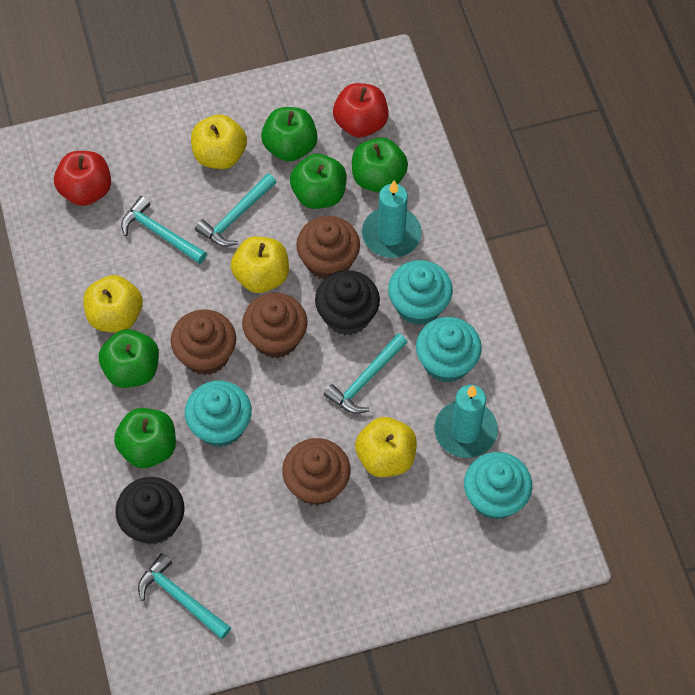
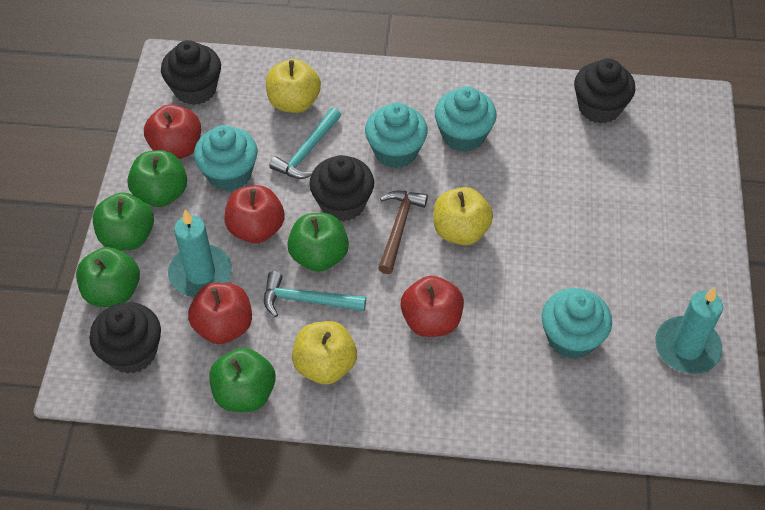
black cupcake: 2 -> 4
brown cupcake: 4 -> 0
brown hammer: 0 -> 1
red apple: 2 -> 4
turquoise hammer: 4 -> 2
yellow apple: 4 -> 3

